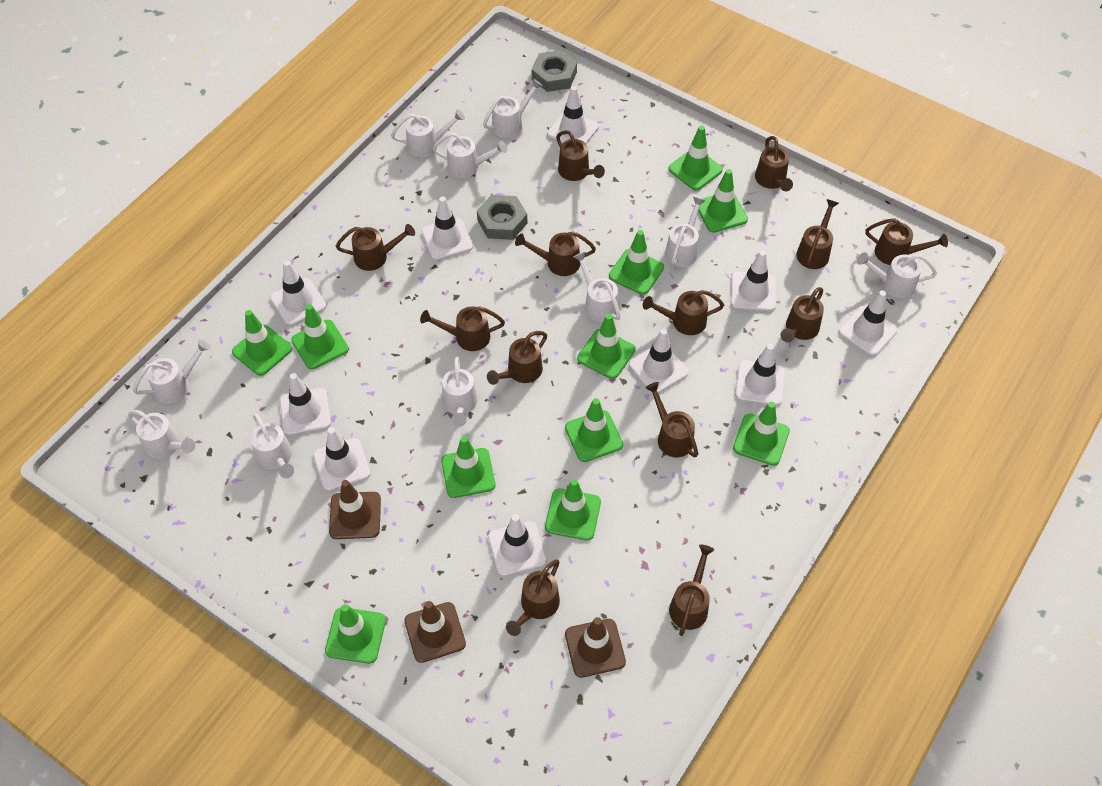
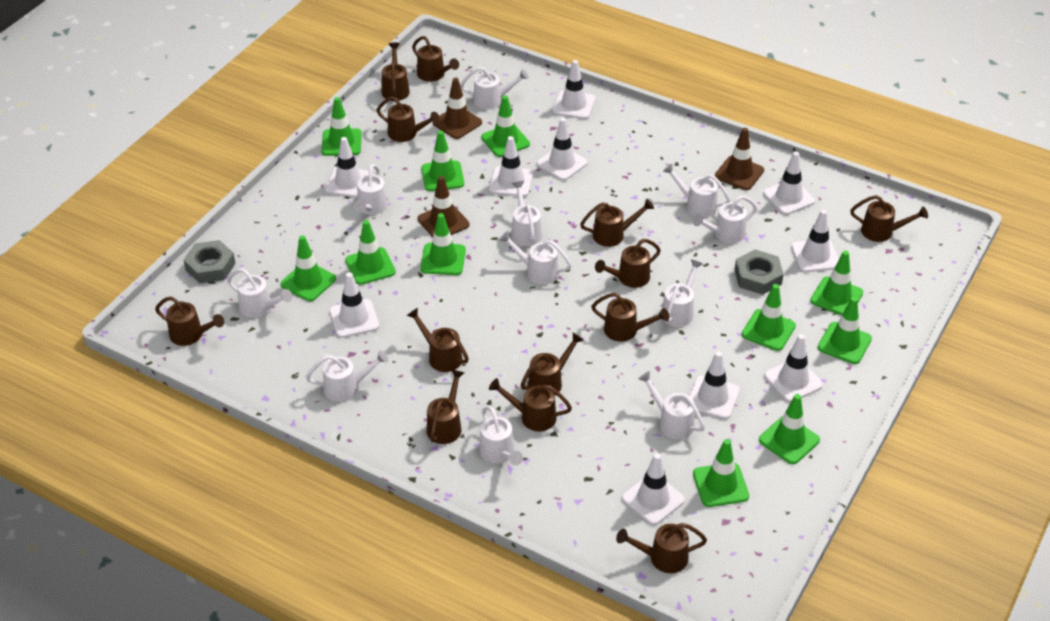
white watering can: 10 -> 11

